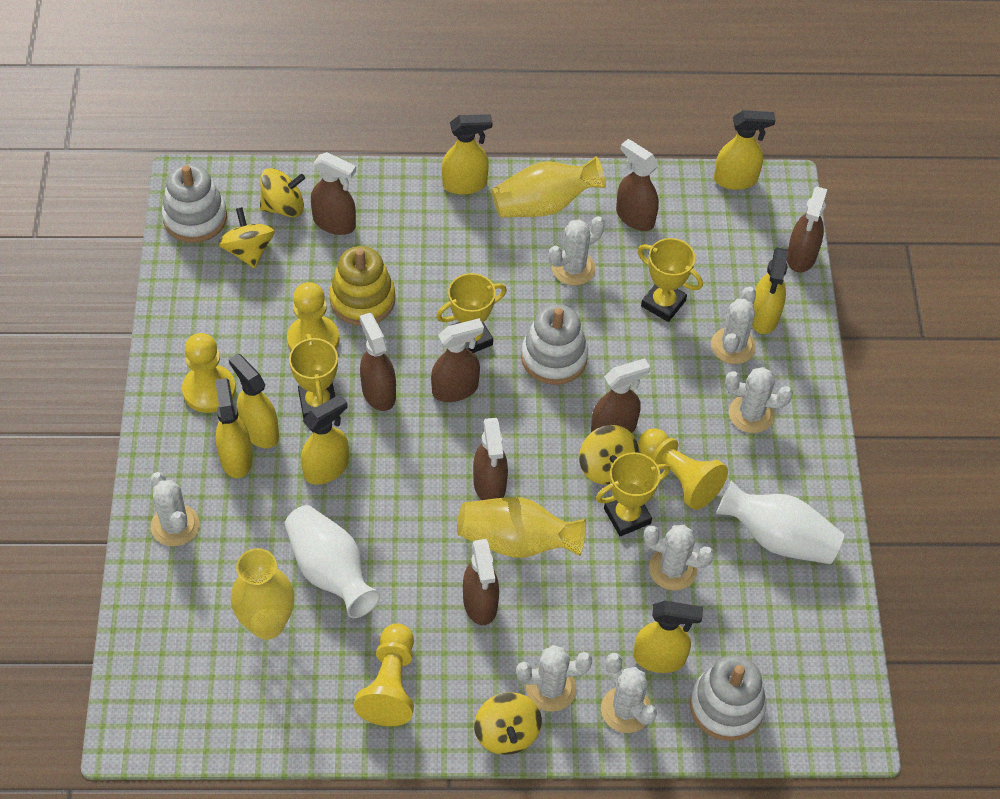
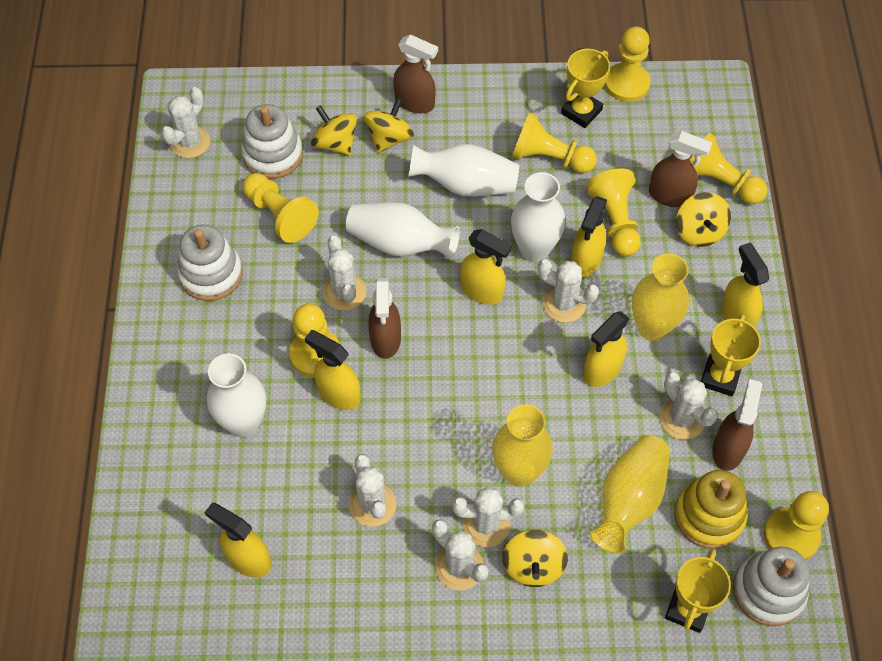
brown spray bottle: 8 -> 4
white vase: 2 -> 4
yellow pawn: 4 -> 7
yellow spray bottle: 7 -> 6
yellow trophy: 4 -> 3

